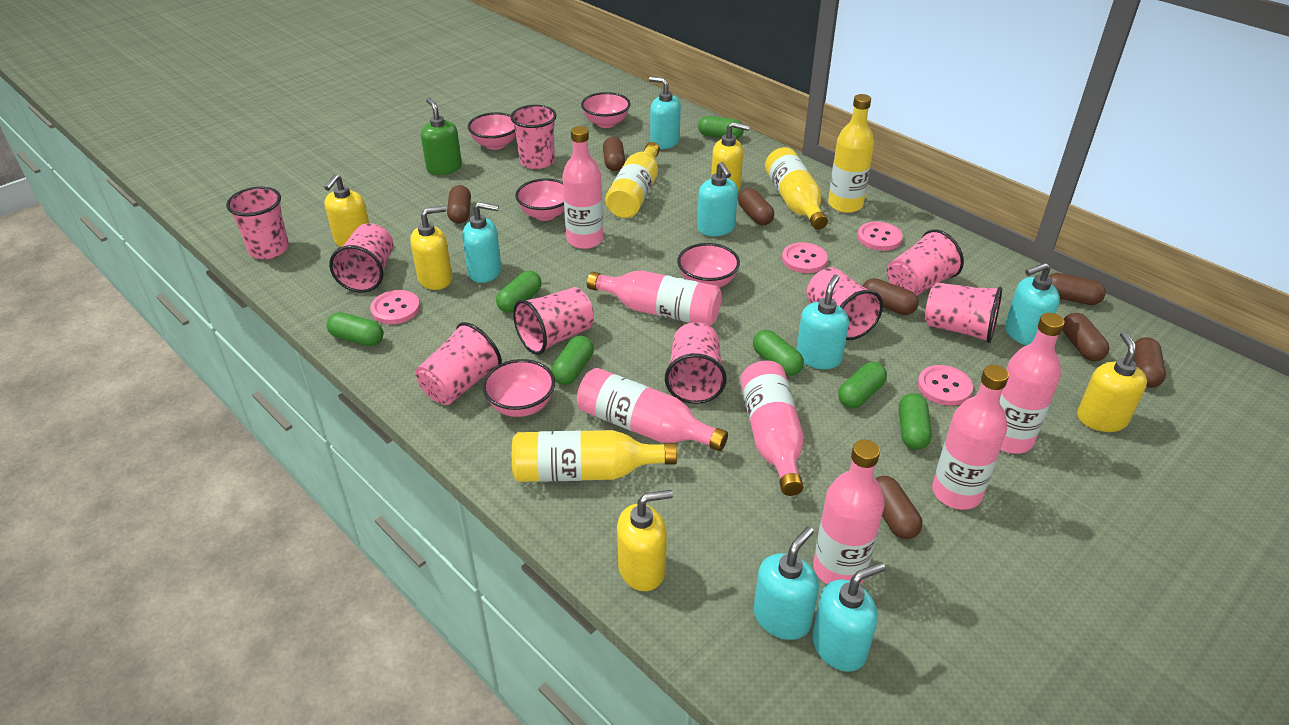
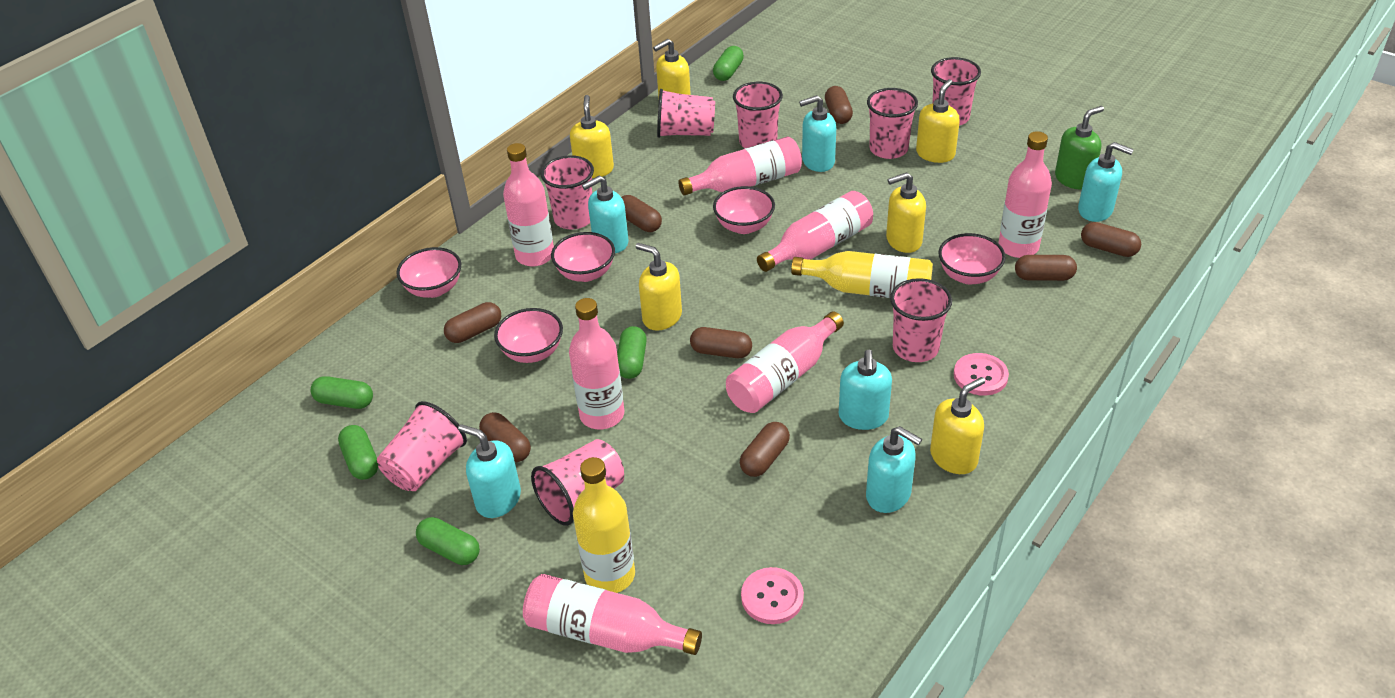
green capsule: 7 -> 5
pink button: 4 -> 2
pink cup: 9 -> 8
turquoise soap dispenser: 7 -> 6
yellow bottle: 4 -> 2
yellow soap dispenser: 5 -> 6

